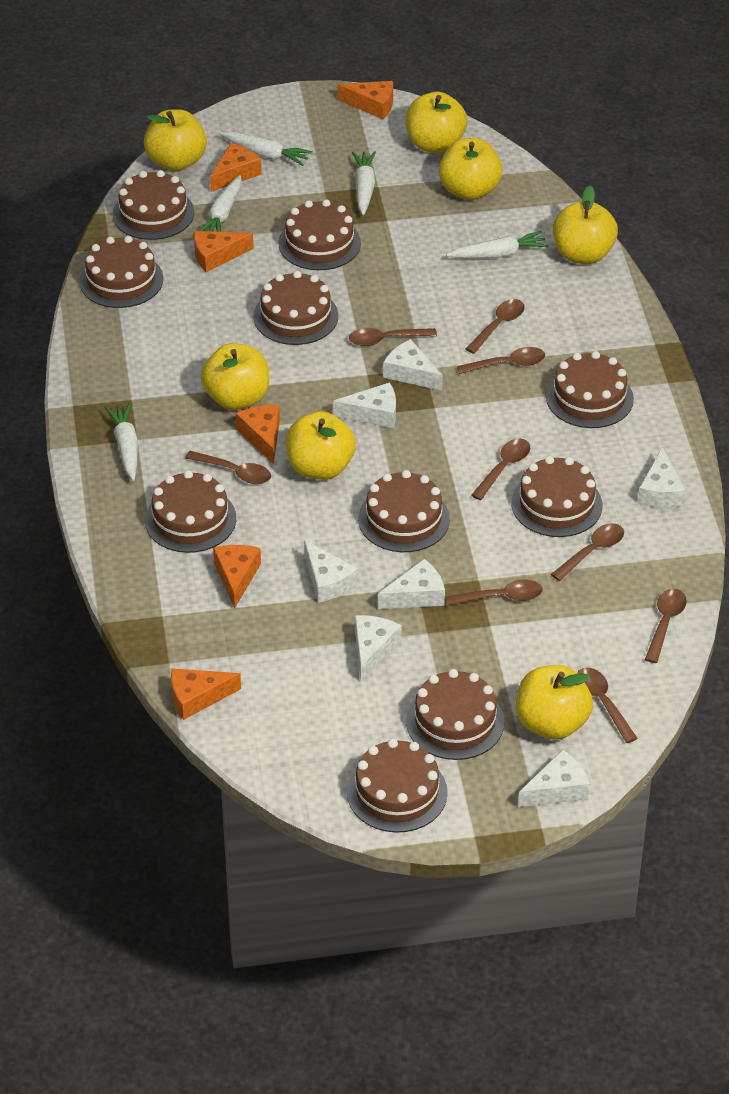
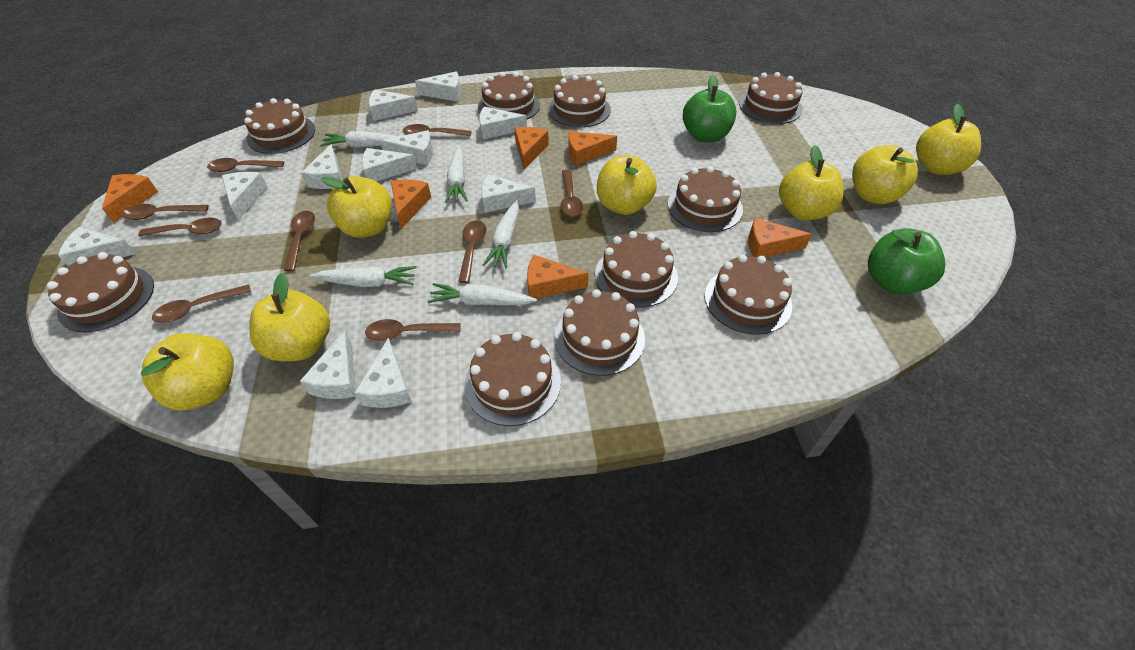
green apple: 0 -> 2
white cheese: 7 -> 11

